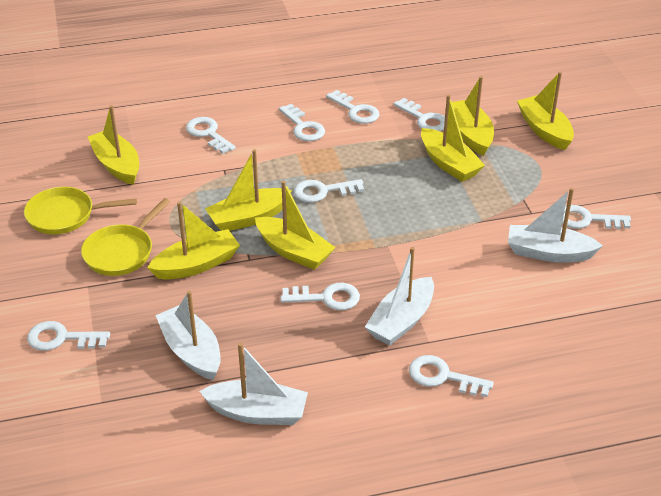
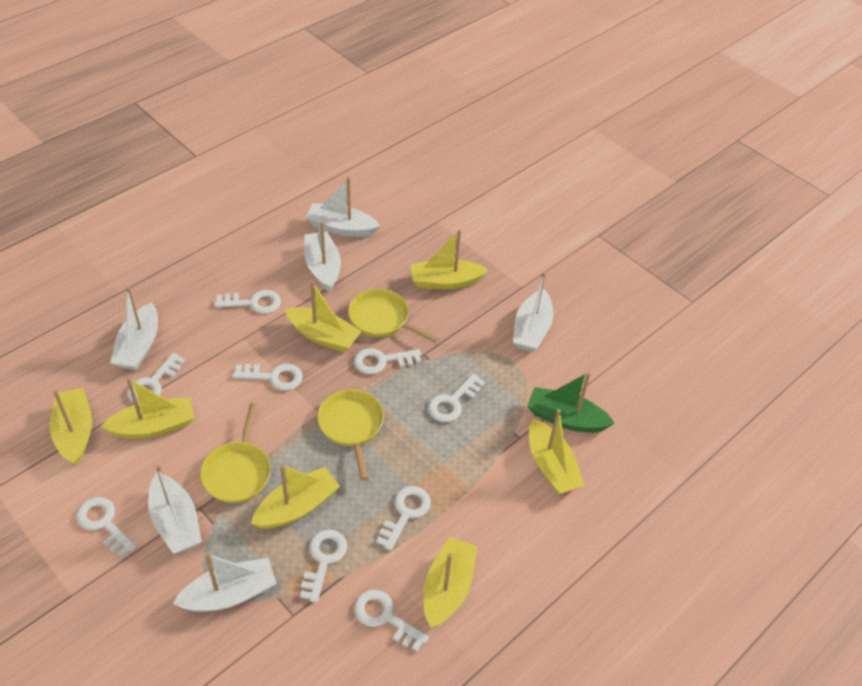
green boat: 0 -> 1
white boat: 4 -> 6
yellow pan: 2 -> 3

